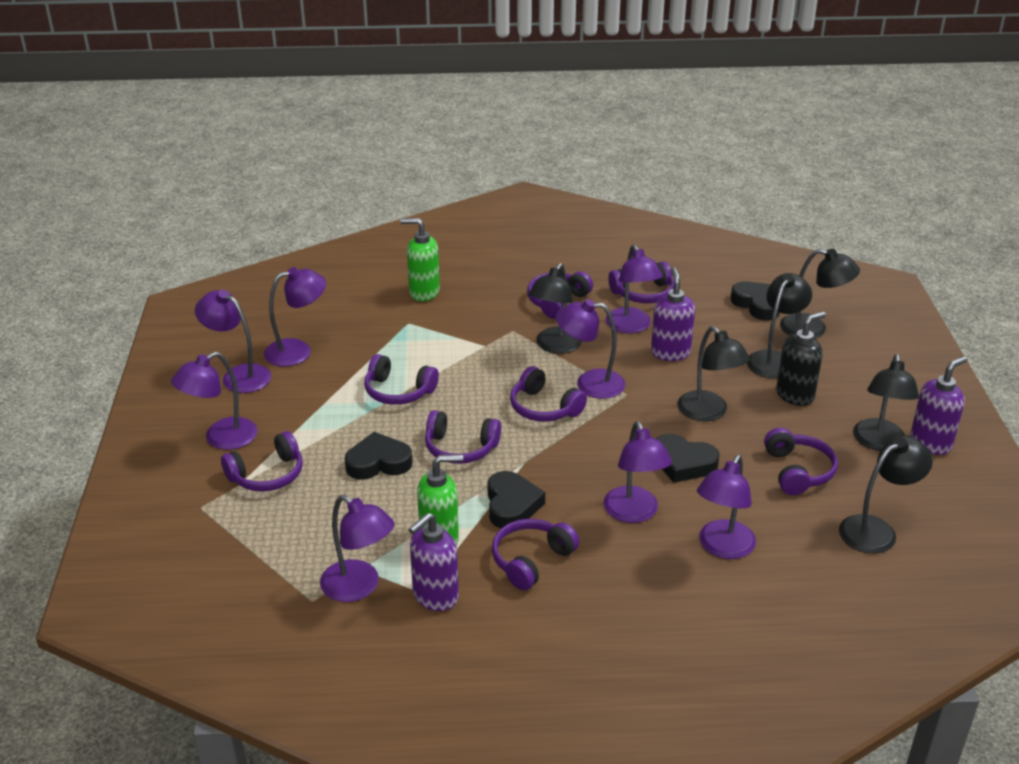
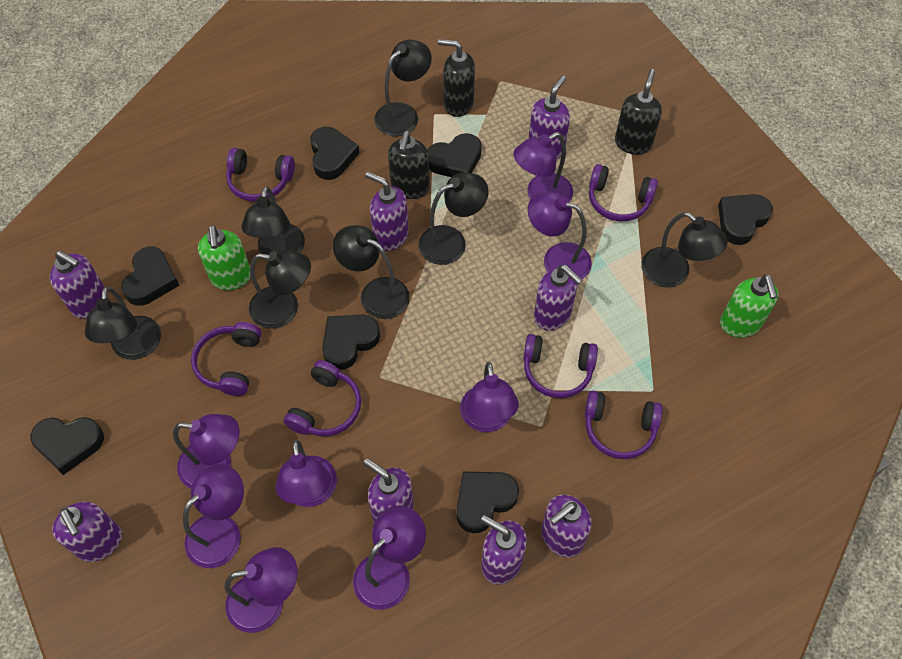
black heart: 4 -> 7
black lamp: 6 -> 7
black soap dispenser: 1 -> 3
purple headphones: 8 -> 6
purple soap dispenser: 3 -> 8

